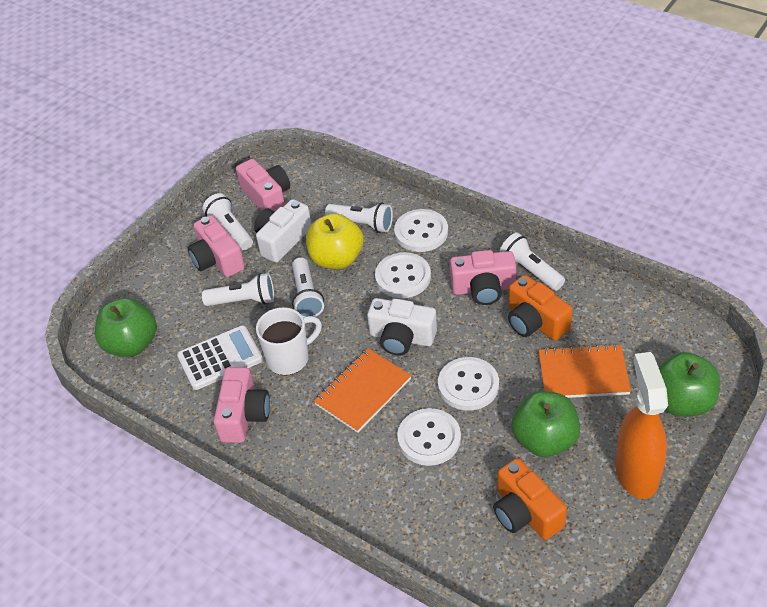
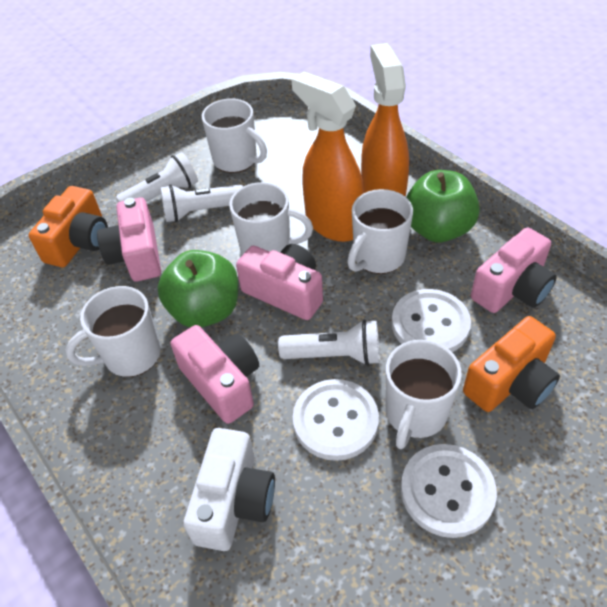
green apple: 3 -> 2
orange notebook: 2 -> 0
orange spray bottle: 1 -> 2
white button: 4 -> 3
white calculator: 1 -> 0
white camera: 2 -> 1
white flashlight: 5 -> 3
white mug: 1 -> 5
yellow apple: 1 -> 0

